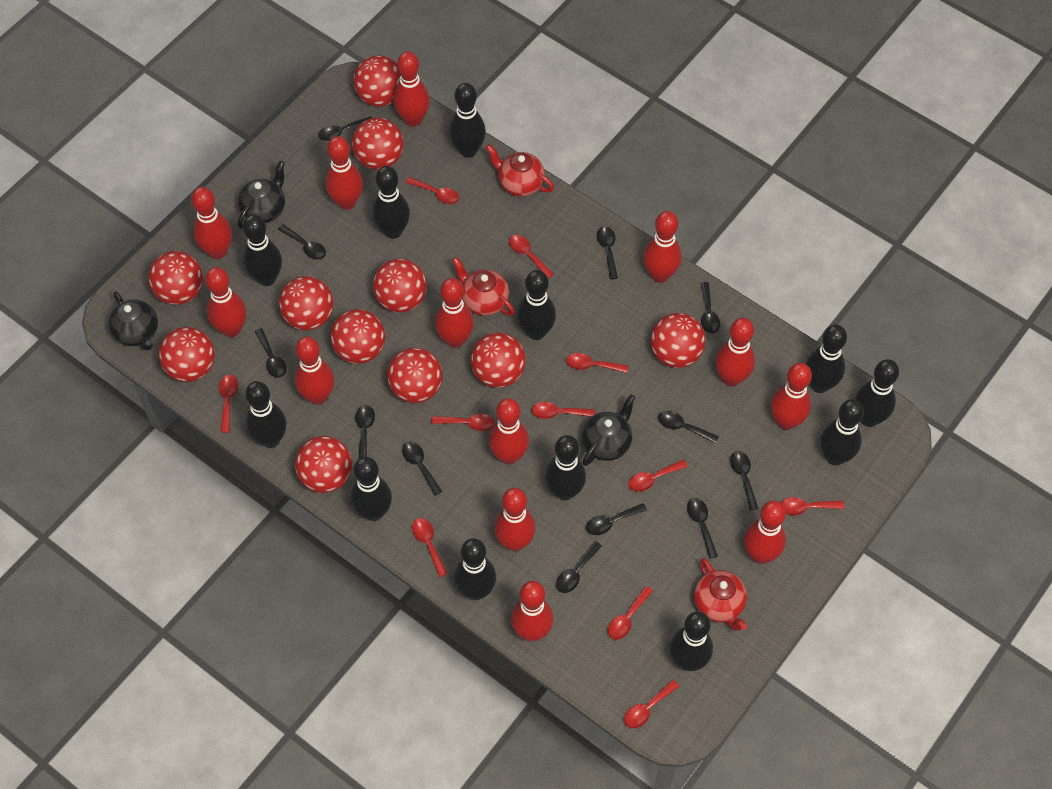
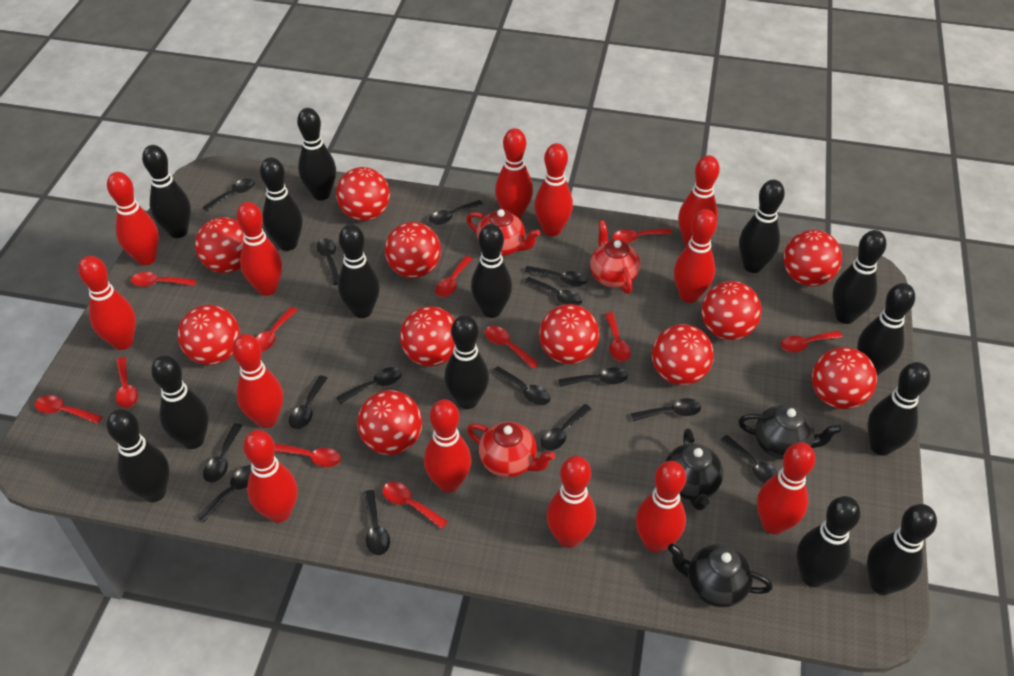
black bowling pin: 12 -> 14
black spoon: 12 -> 15

